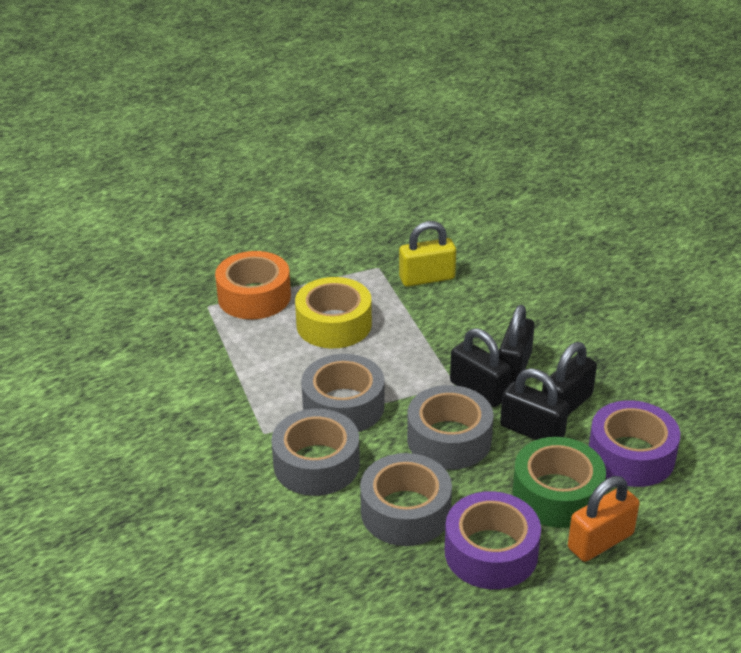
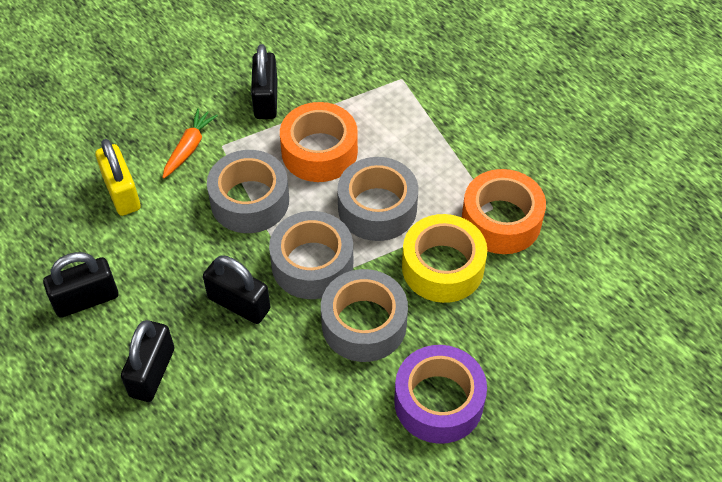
green tape: 1 -> 0
orange carrot: 0 -> 1
orange padlock: 1 -> 0
orange tape: 1 -> 2
purple tape: 2 -> 1

